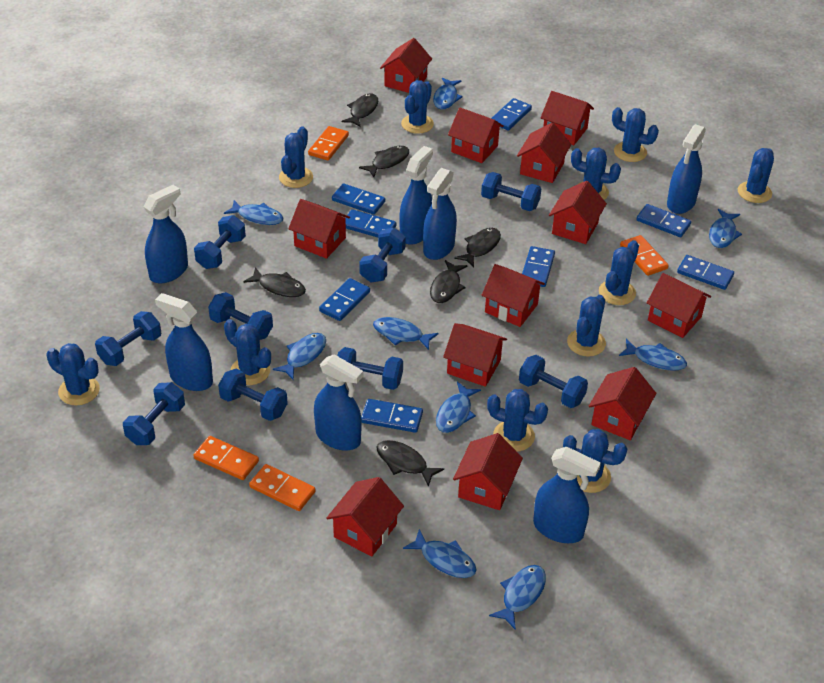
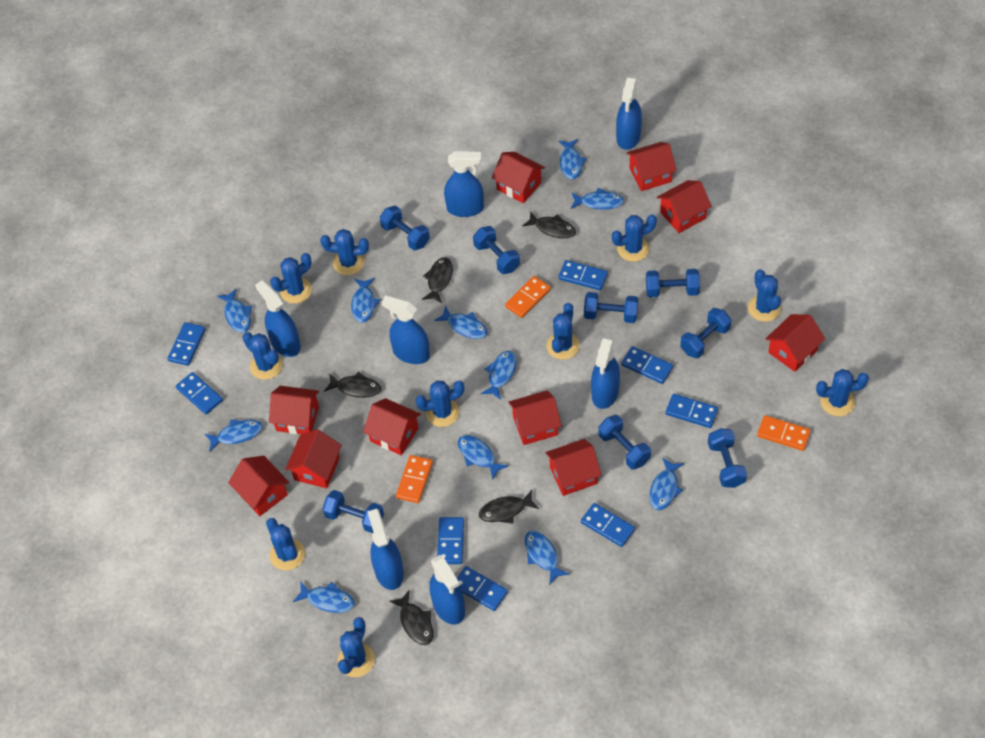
black fish: 6 -> 5
blue cactus: 11 -> 10
blue dumbbell: 9 -> 8
blue fish: 9 -> 11
orange domino: 4 -> 3
red house: 12 -> 10

